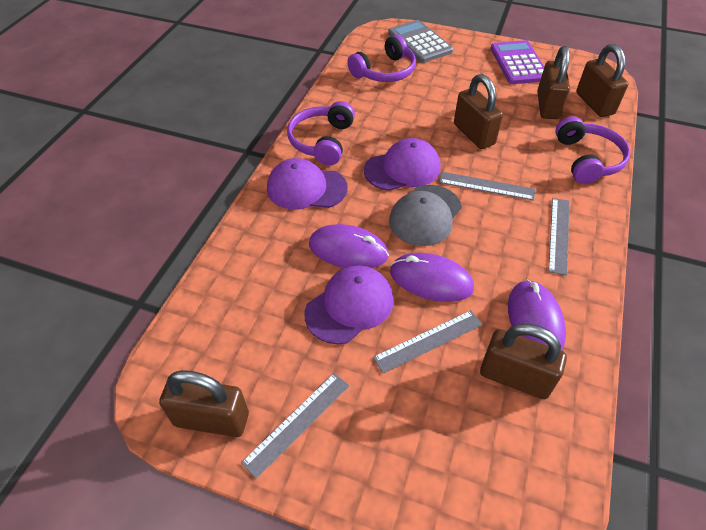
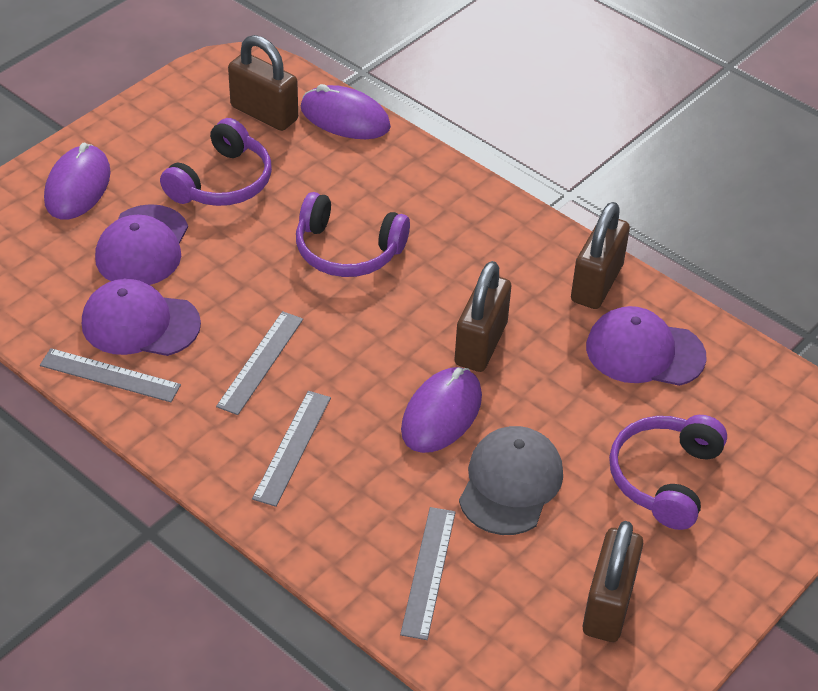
brown padlock: 5 -> 4
grey calculator: 1 -> 0
purple calculator: 1 -> 0

